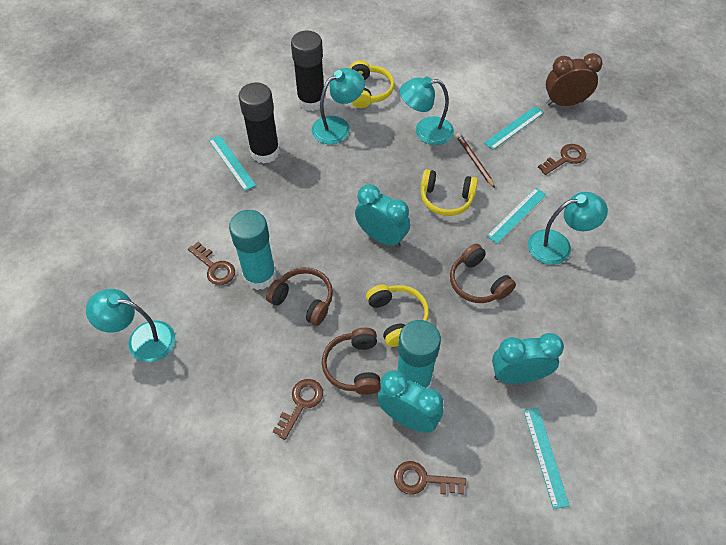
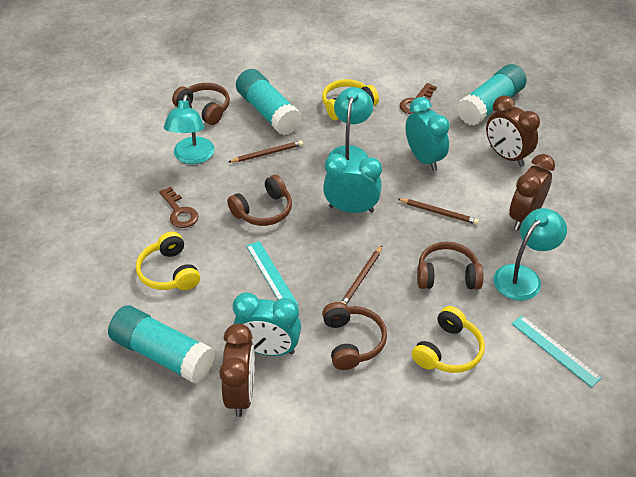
black glue stick: 2 -> 0
brown clock: 1 -> 3
brown headphones: 3 -> 4
brown key: 4 -> 2
brown pencil: 1 -> 3
turquoise glue stick: 2 -> 3
turquoise lamp: 4 -> 3
turquoise ruler: 4 -> 2

